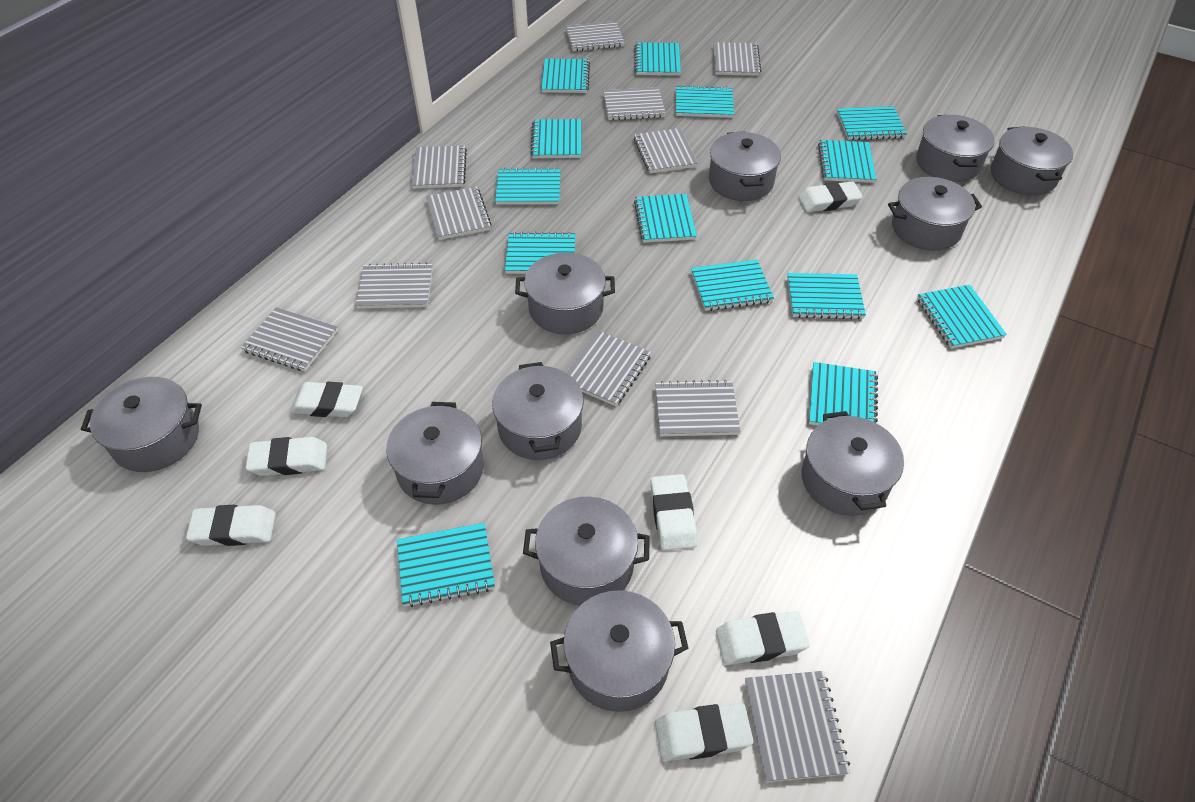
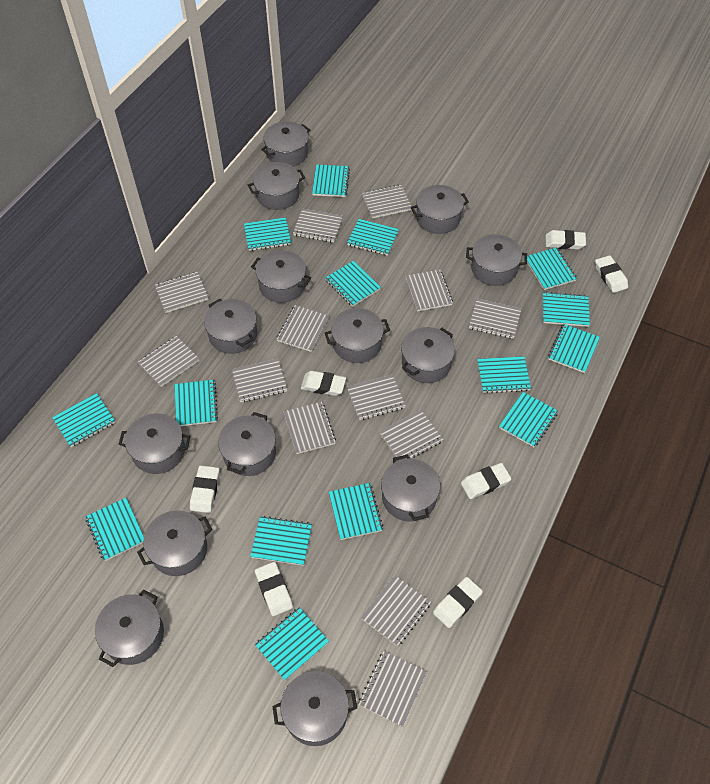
grey notebook: 11 -> 13
grey pot: 11 -> 14
turquoise notebook: 14 -> 15

